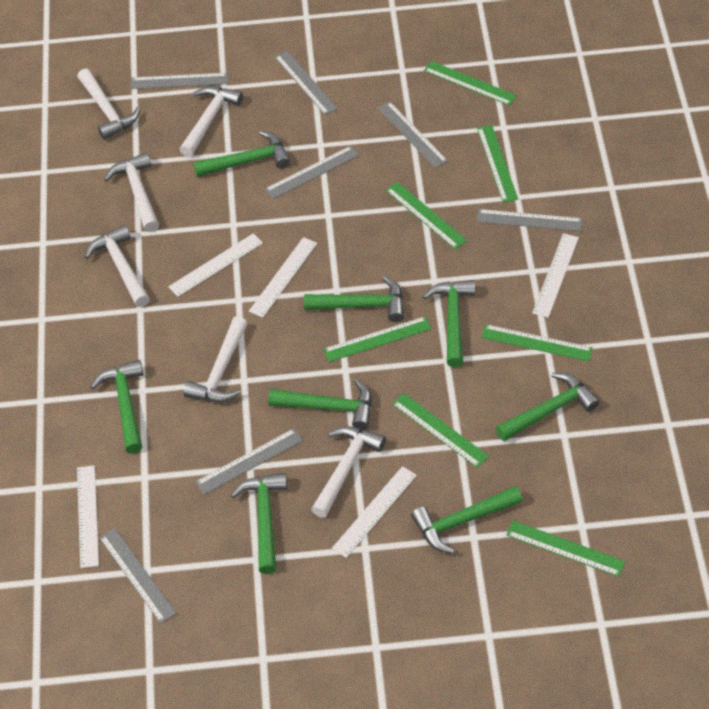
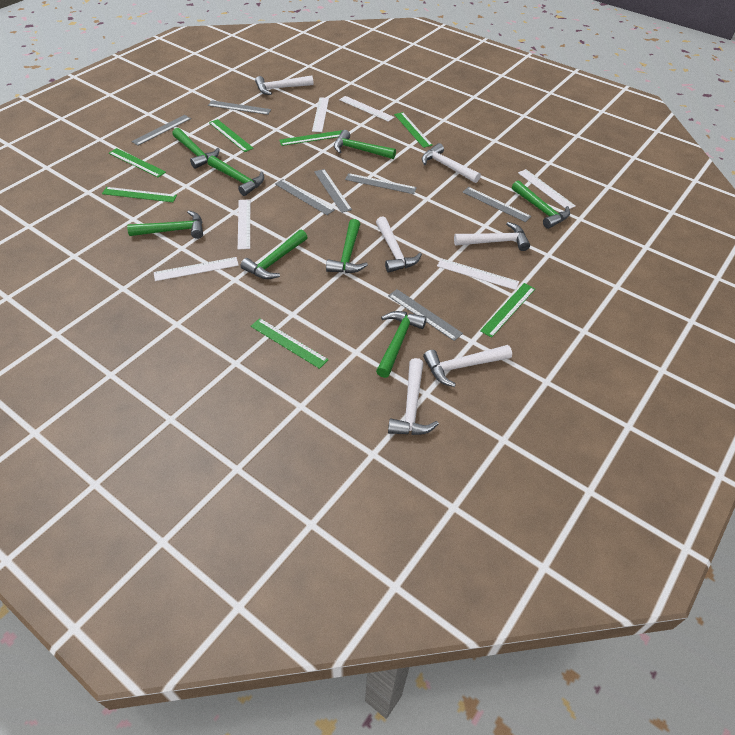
white ruler: 5 -> 6

